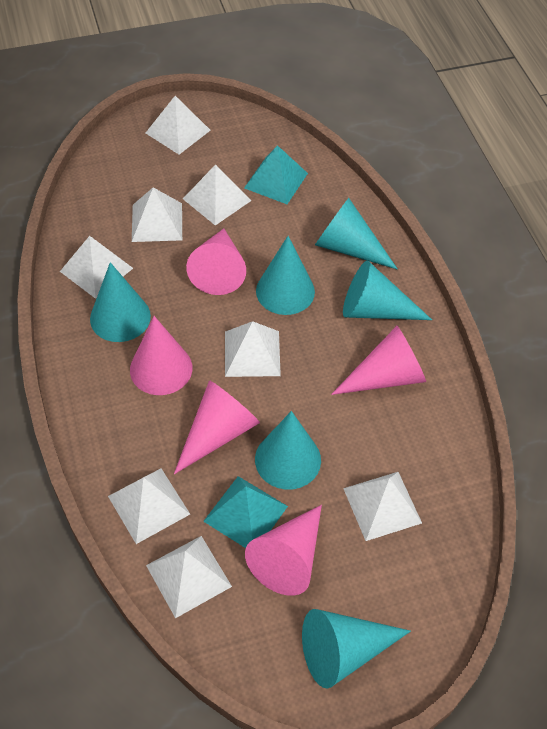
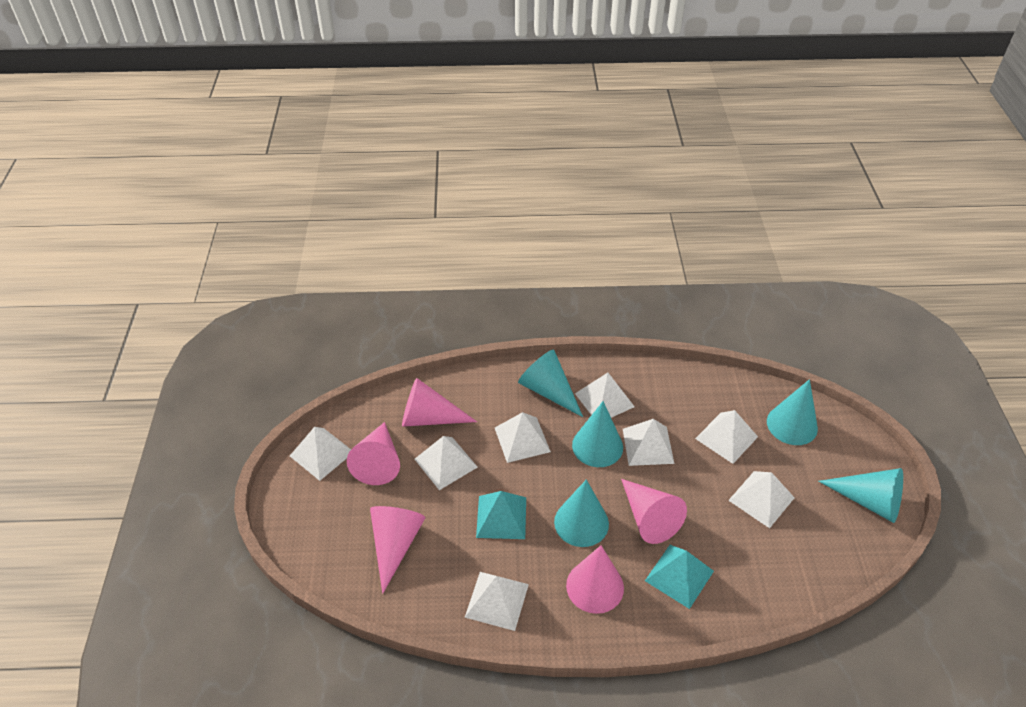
turquoise cone: 6 -> 5

